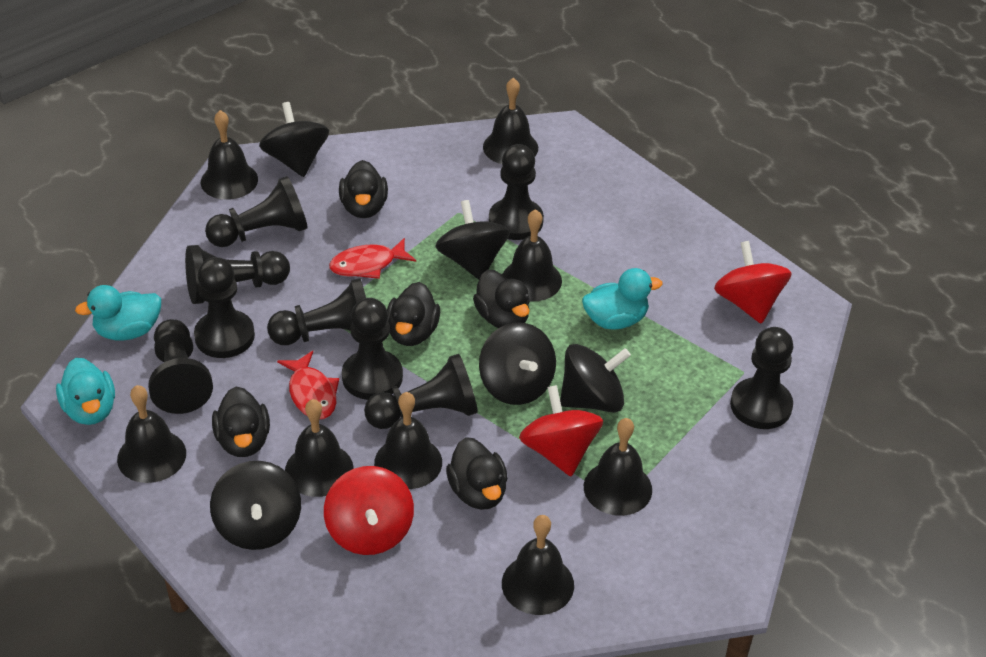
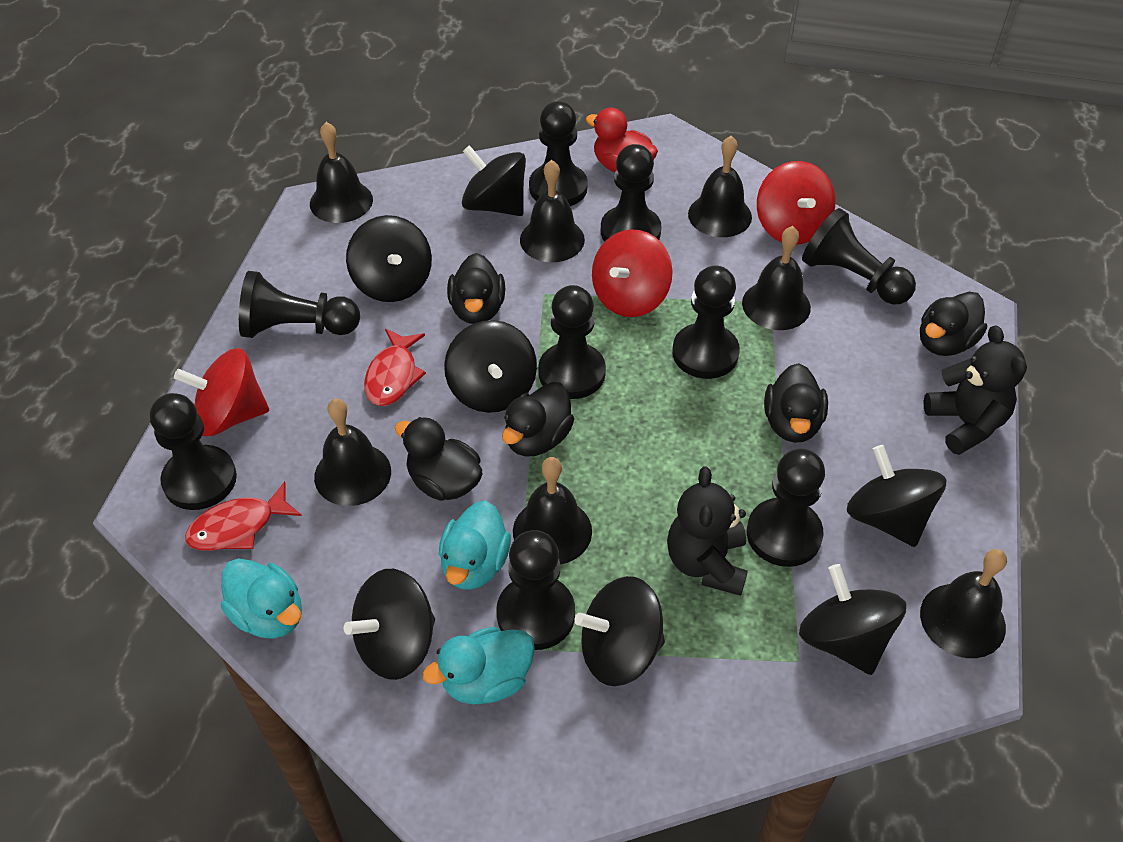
black bell: 8 -> 7
black spinning top: 5 -> 7
black teddy bear: 0 -> 2
red duck: 0 -> 1

